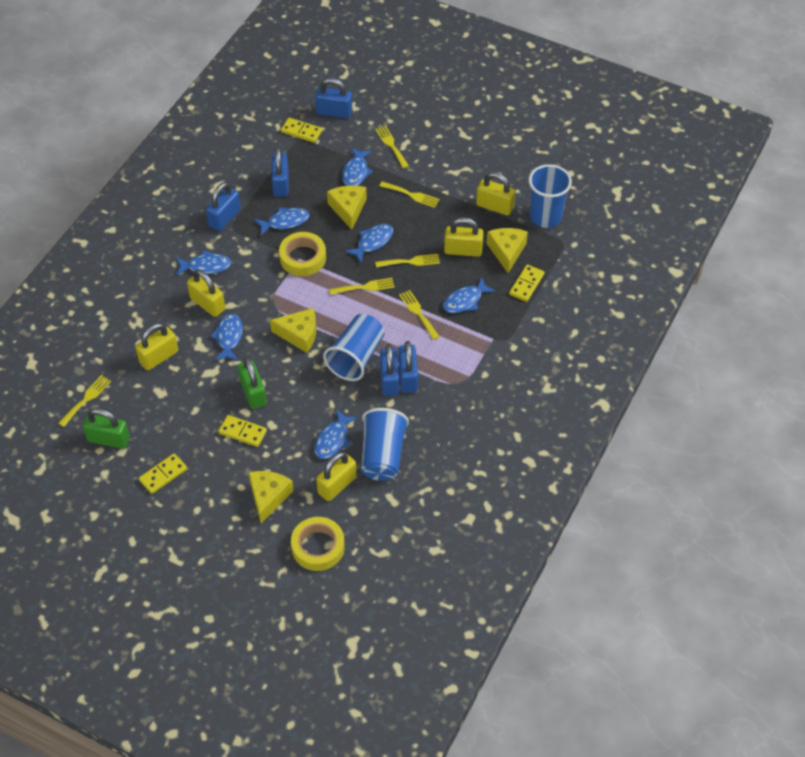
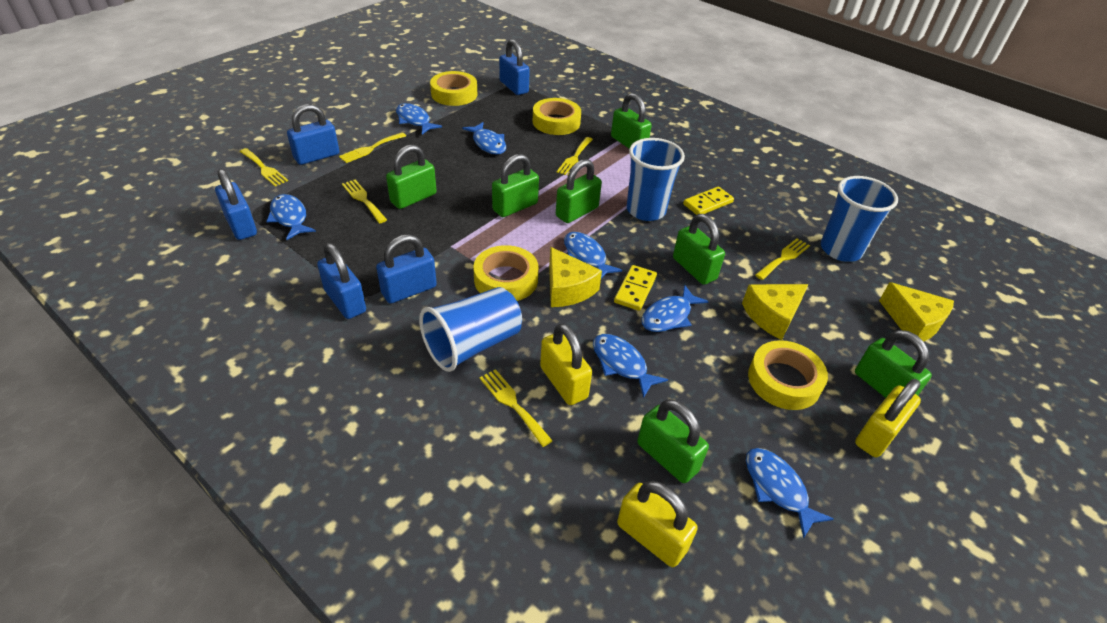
green padlock: 2 -> 7
yellow cheese: 4 -> 3
yellow domino: 4 -> 2
yellow padlock: 5 -> 3
yellow tape: 2 -> 4

